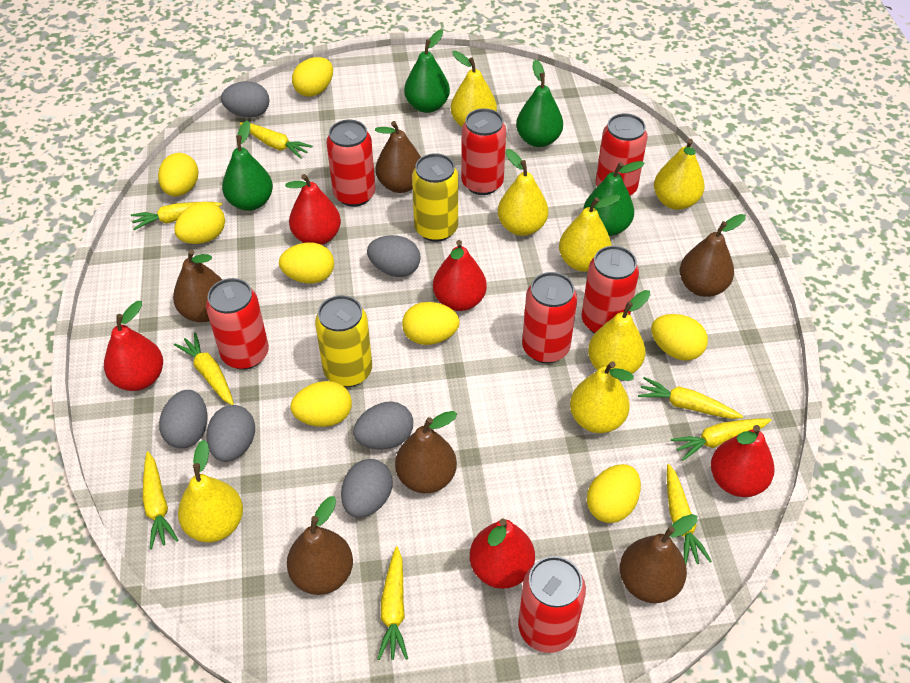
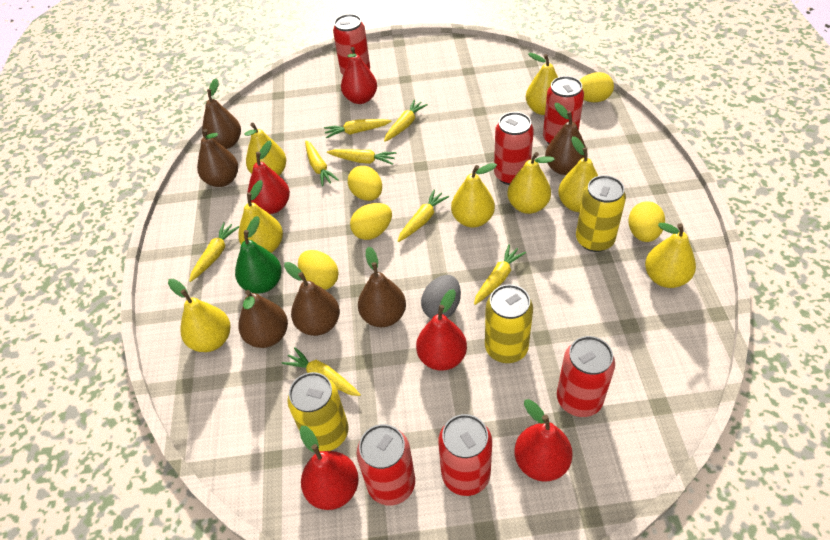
green pear: 4 -> 1
grey egg: 6 -> 1
red can: 7 -> 6
yellow can: 2 -> 3
yellow egg: 8 -> 5
yellow pear: 7 -> 8

